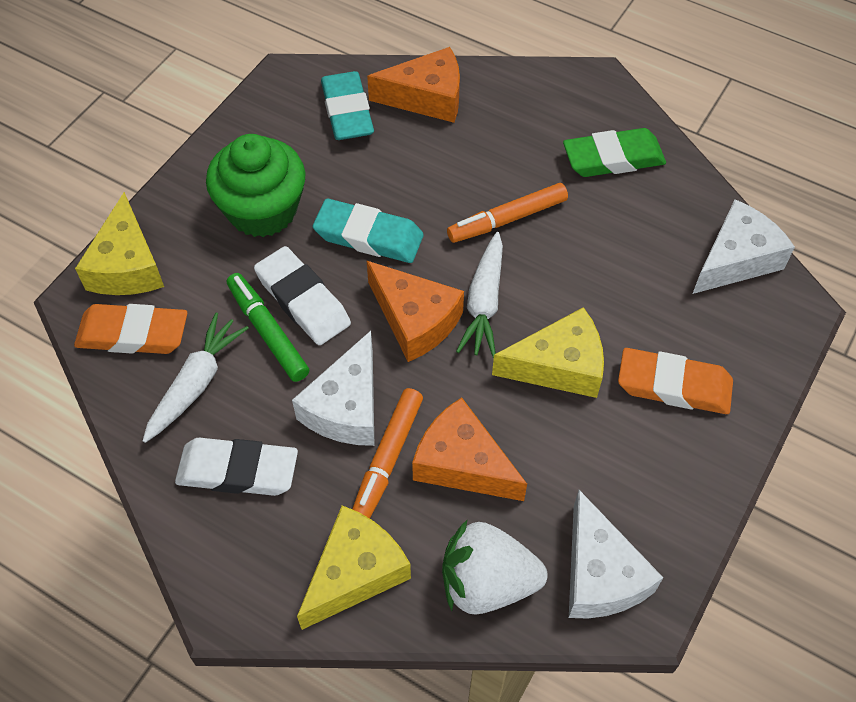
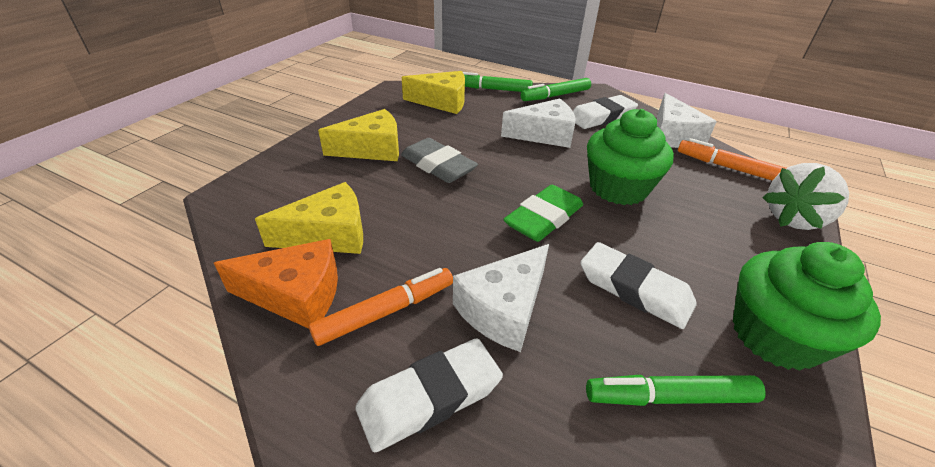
green cupcake: 1 -> 2
green marker: 1 -> 3
grey eraser: 0 -> 1
orange cheese: 3 -> 1
orange eraser: 2 -> 0
turquoise eraser: 2 -> 0
white carrot: 2 -> 0
white eraser: 2 -> 3

